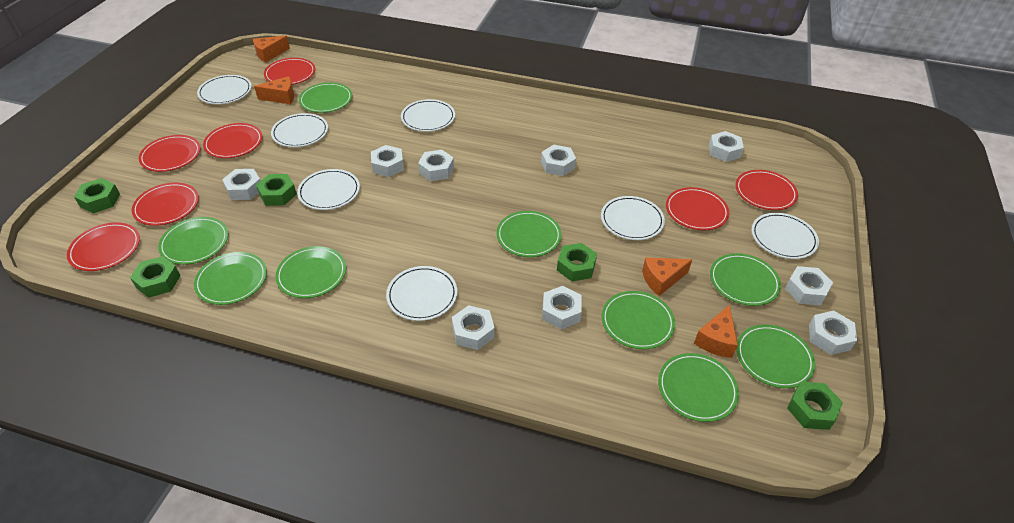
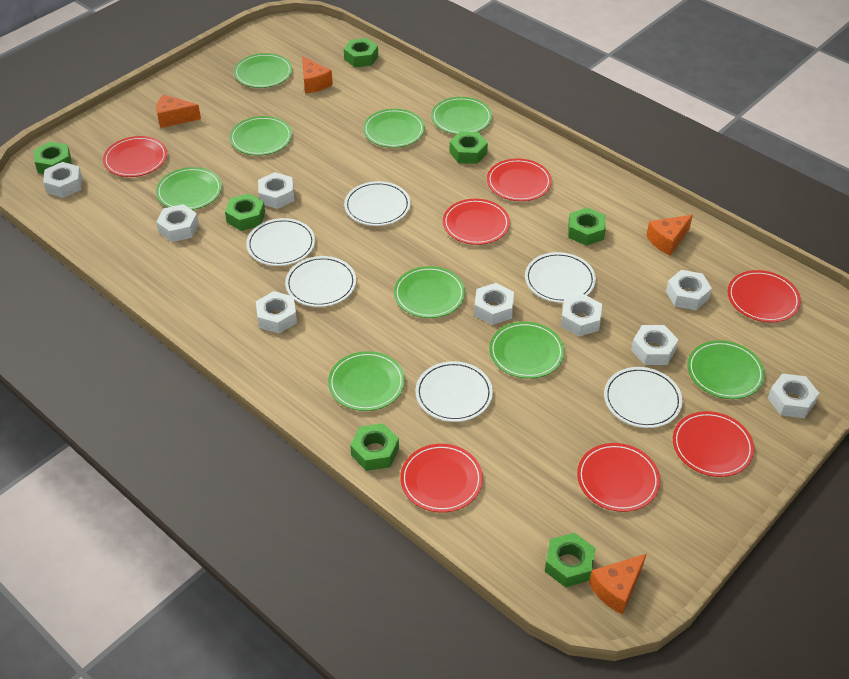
green nut: 5 -> 7
white plate: 7 -> 6

